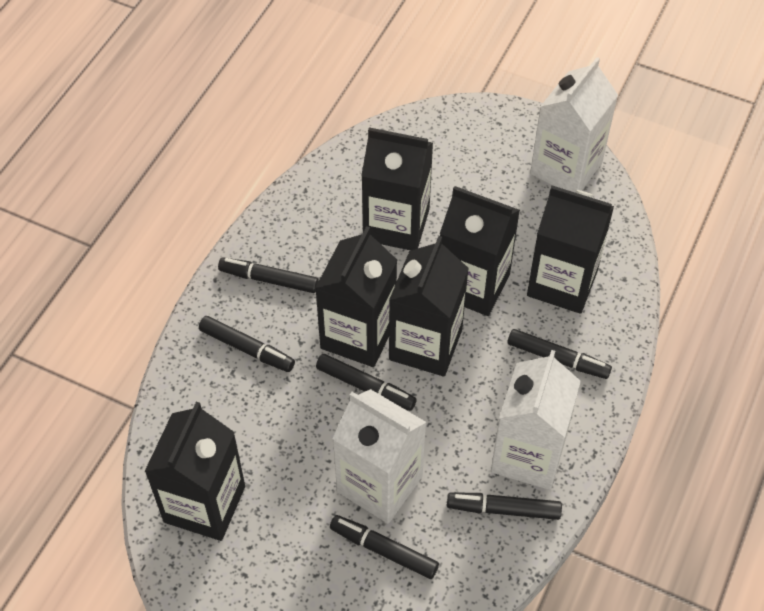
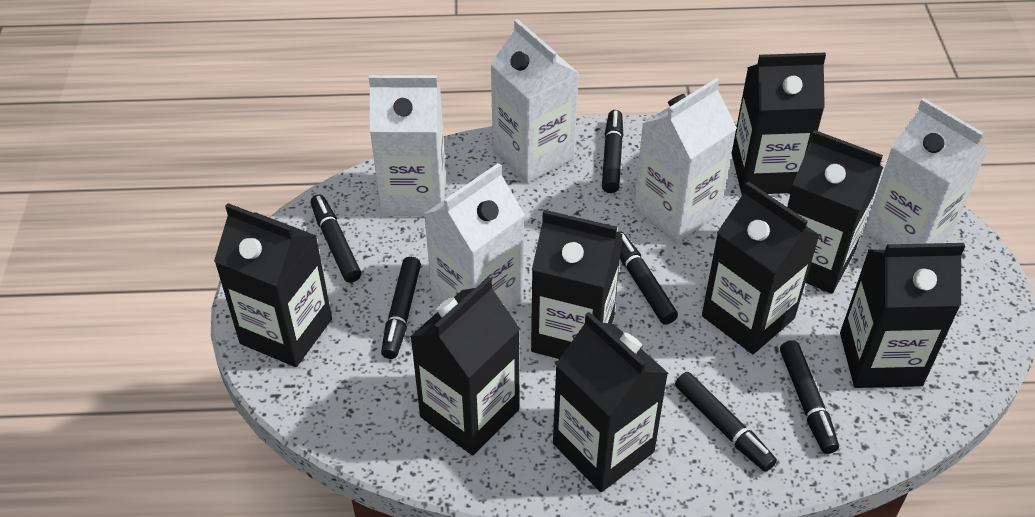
black carton: 6 -> 8
white carton: 3 -> 5

